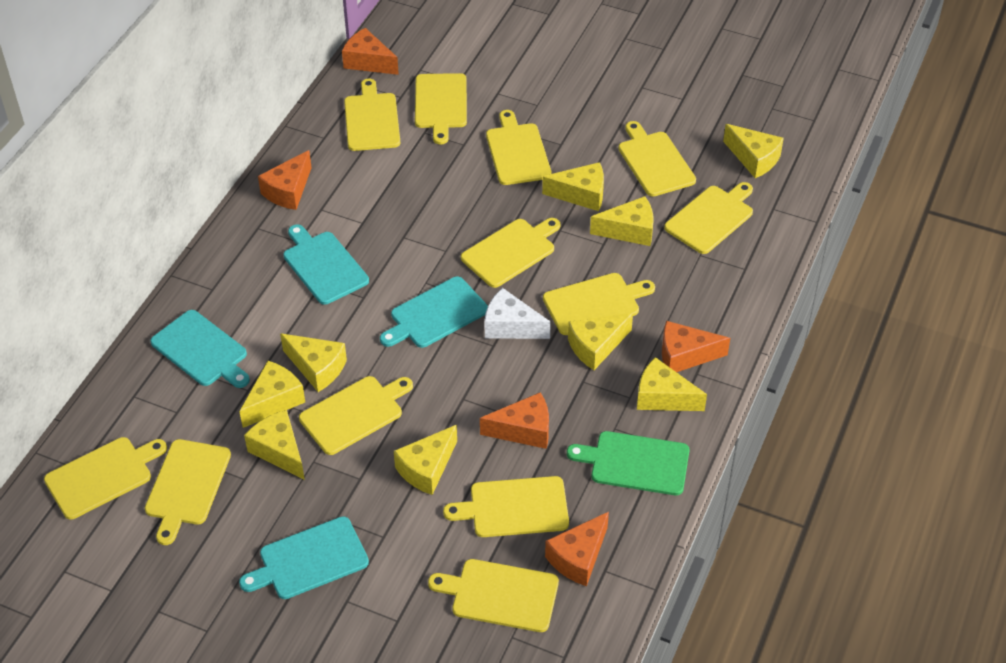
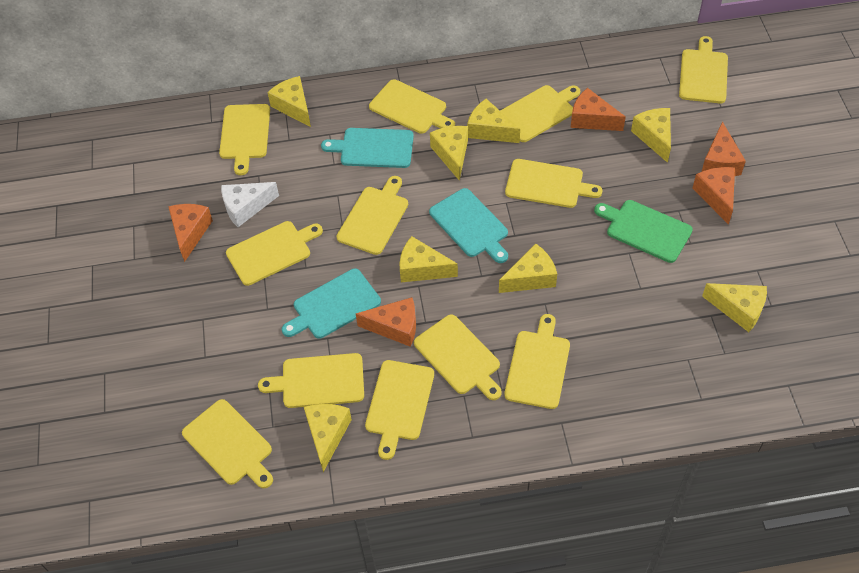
turquoise cutting board: 4 -> 3
yellow cheese: 9 -> 8

